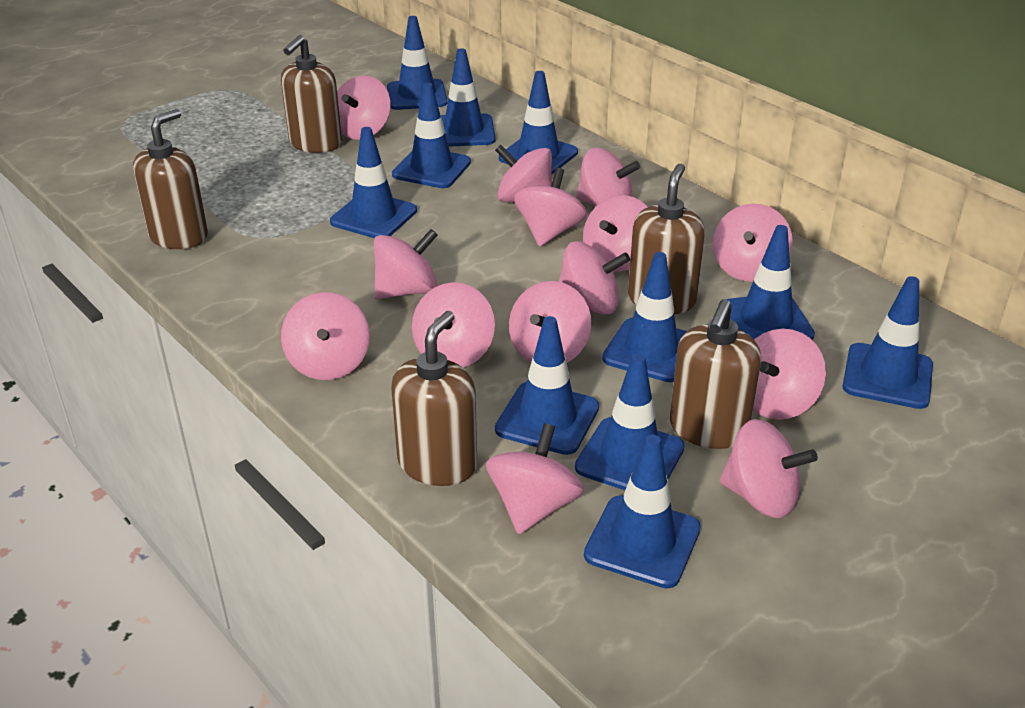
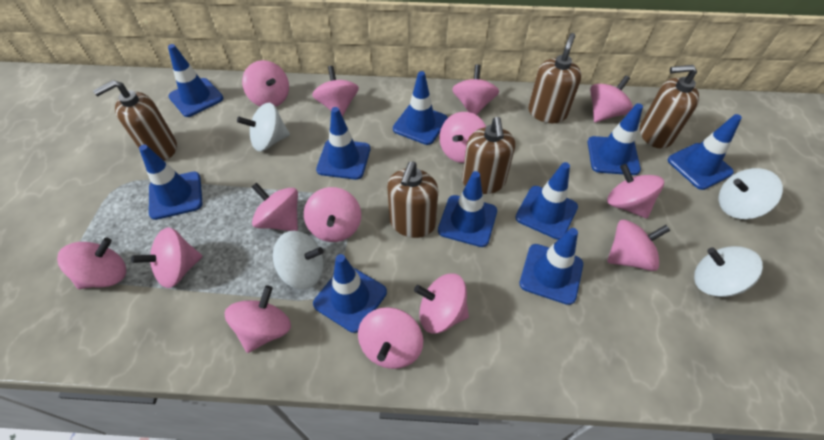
blue traffic cone: 11 -> 10
white spinning top: 0 -> 4

